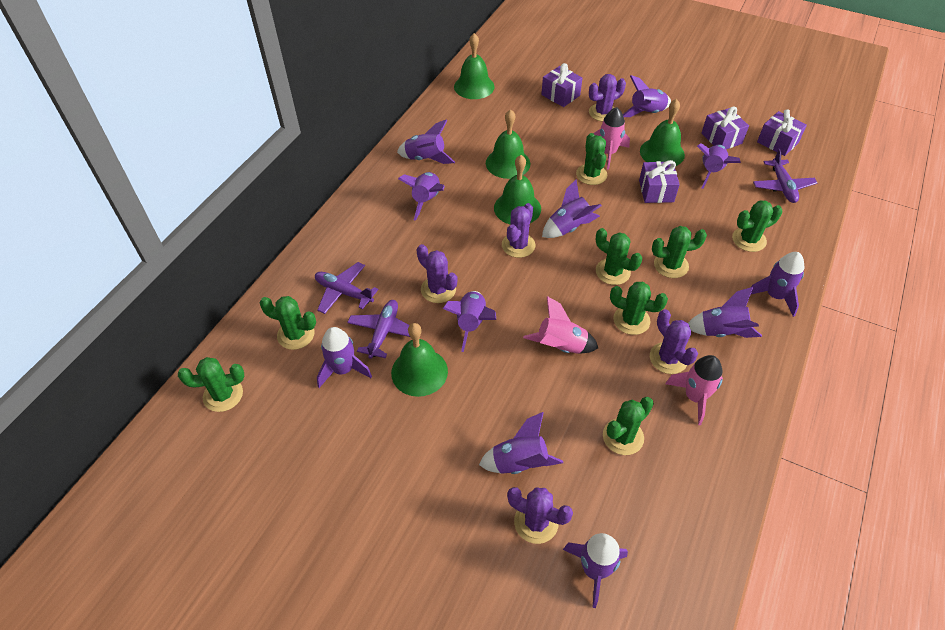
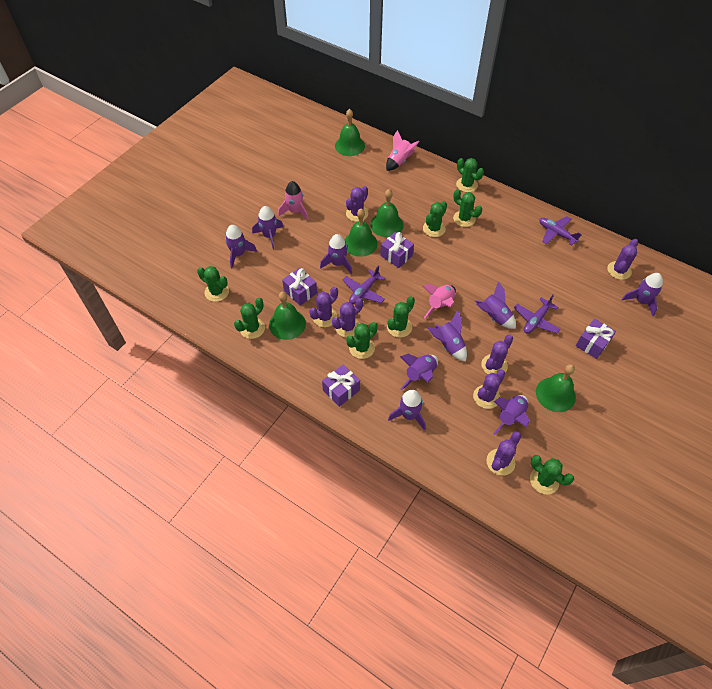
purple cactus: 5 -> 7
purple rocket: 11 -> 9

